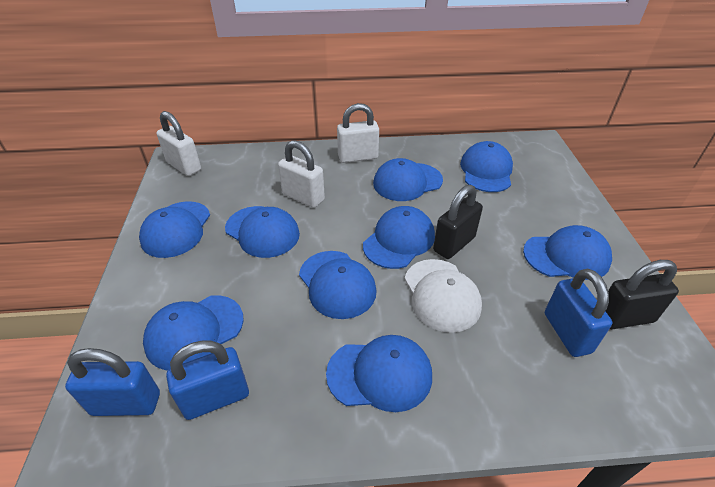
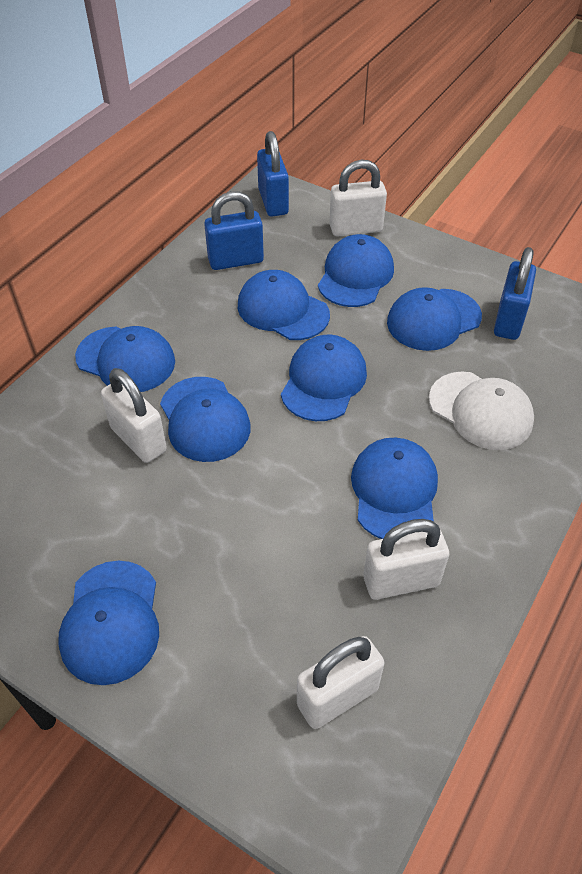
black padlock: 2 -> 0
blue cap: 9 -> 8
white padlock: 3 -> 4

